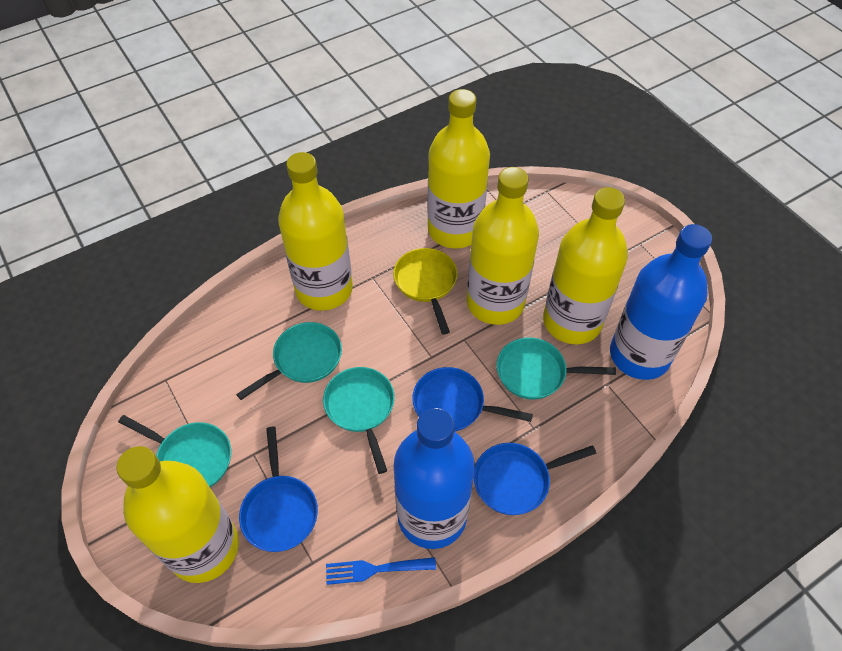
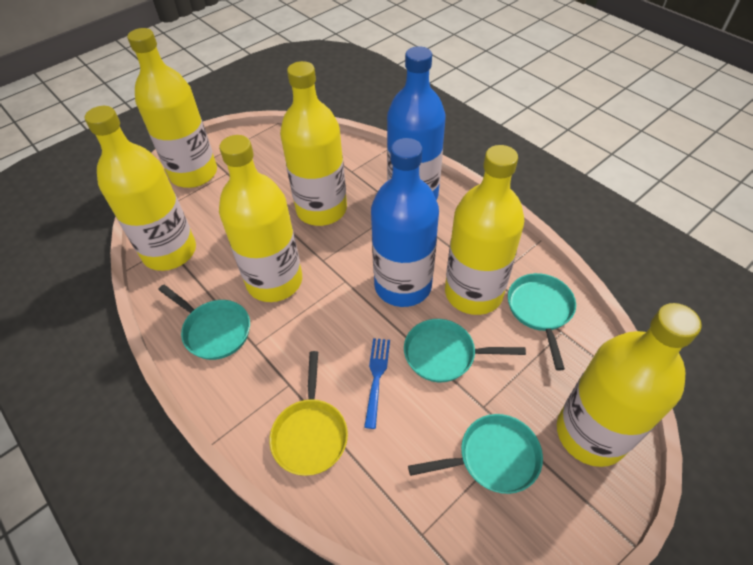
blue pan: 3 -> 0
yellow bottle: 5 -> 6

